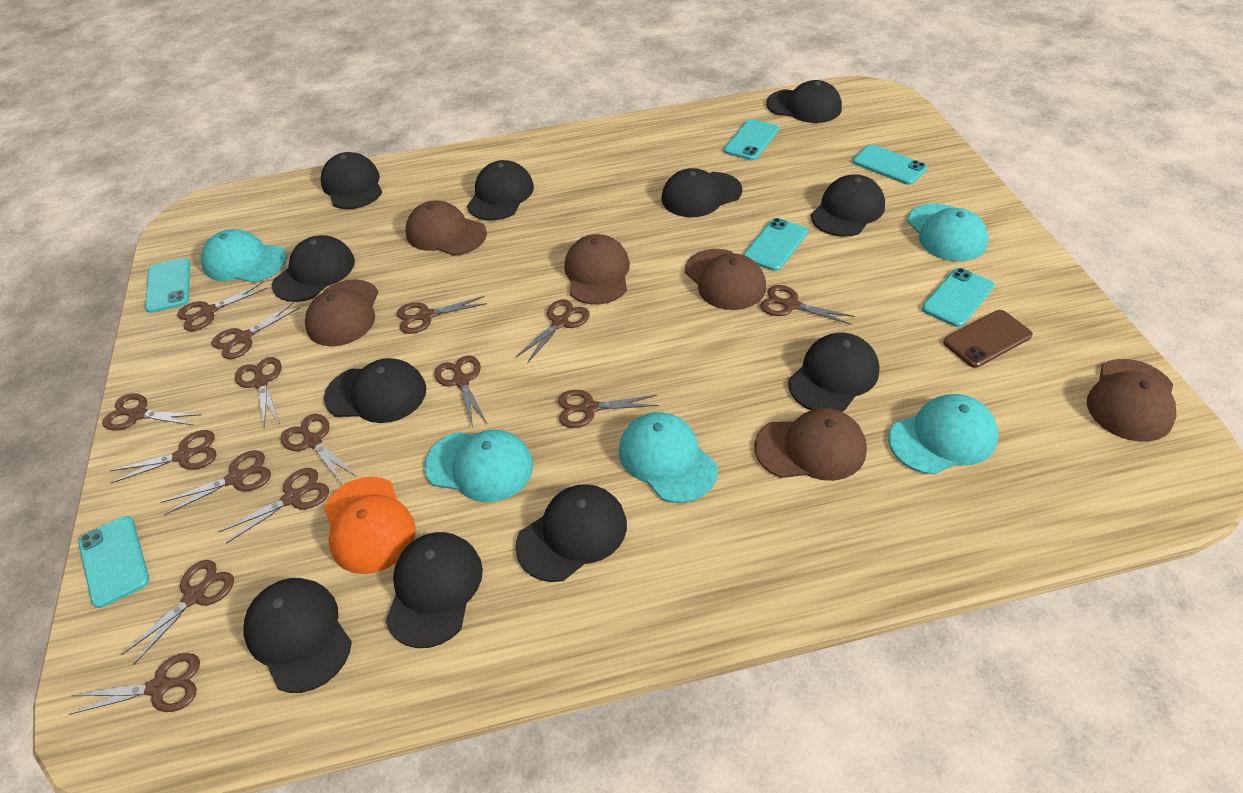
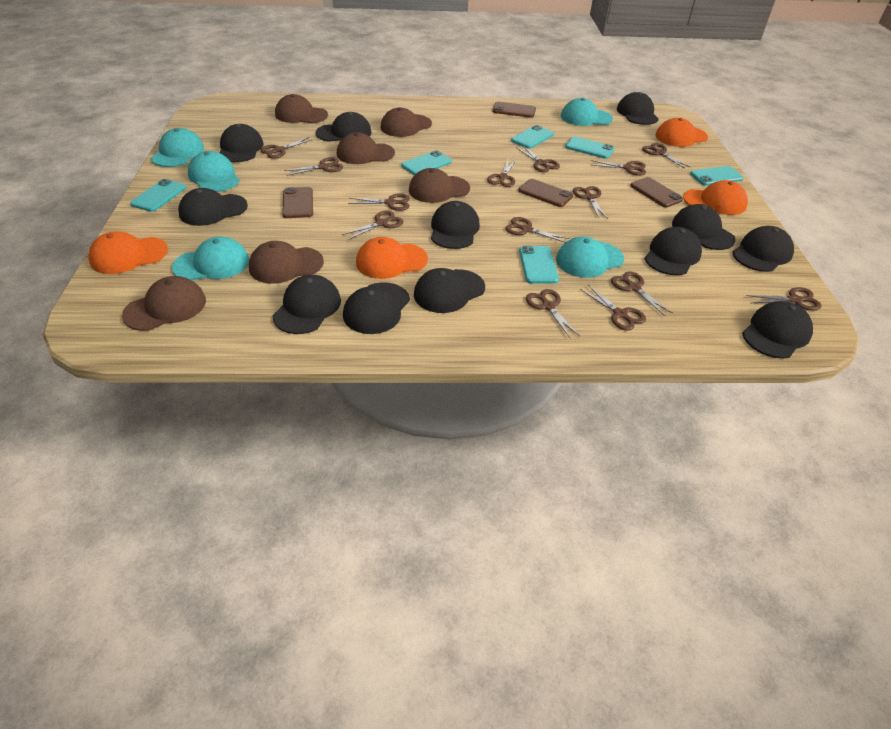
black cap: 11 -> 12
brown phone: 1 -> 4
brown scissors: 15 -> 14
orange cap: 1 -> 4

